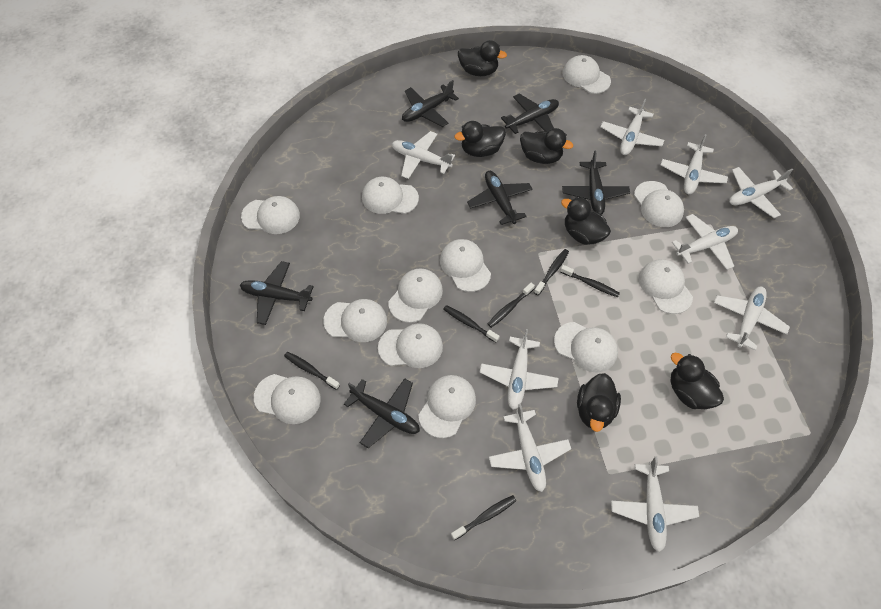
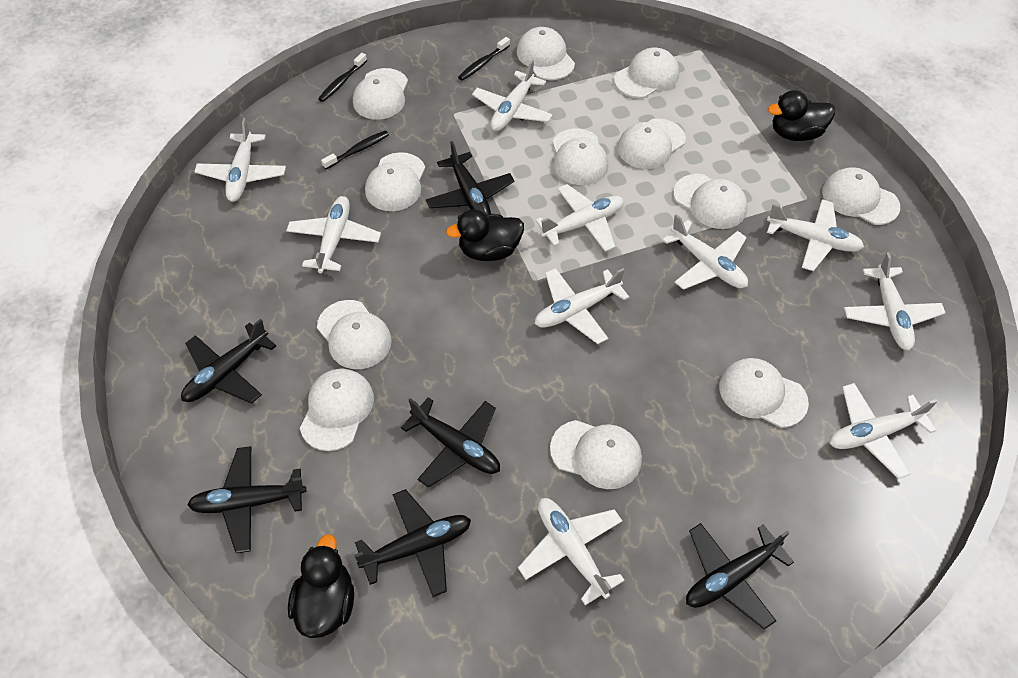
black duck: 6 -> 3
black toothbrush: 6 -> 3
white plane: 9 -> 10

